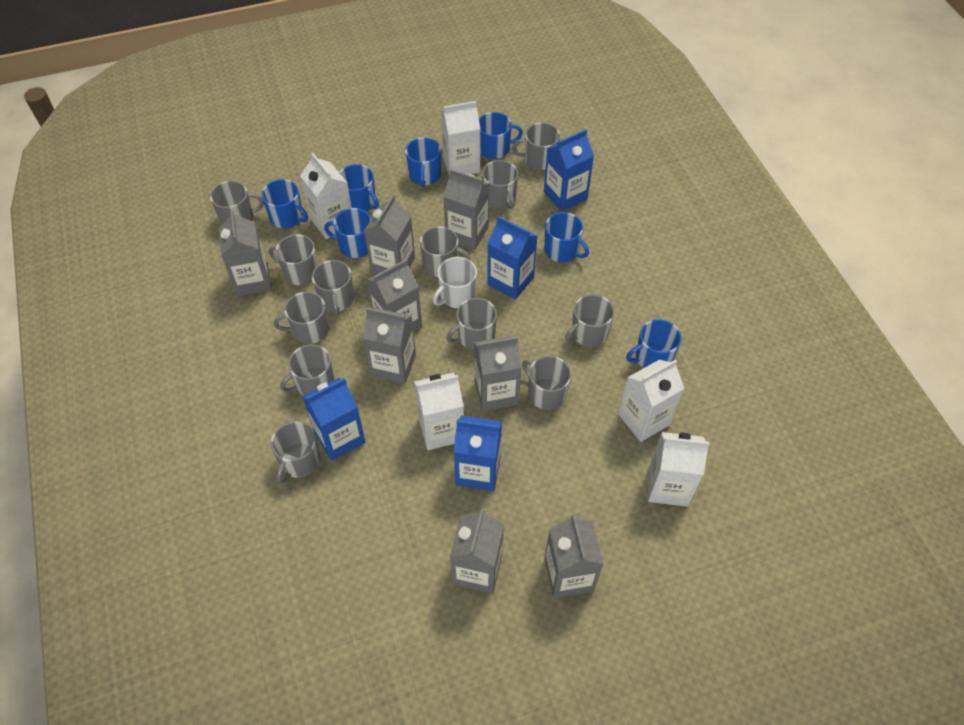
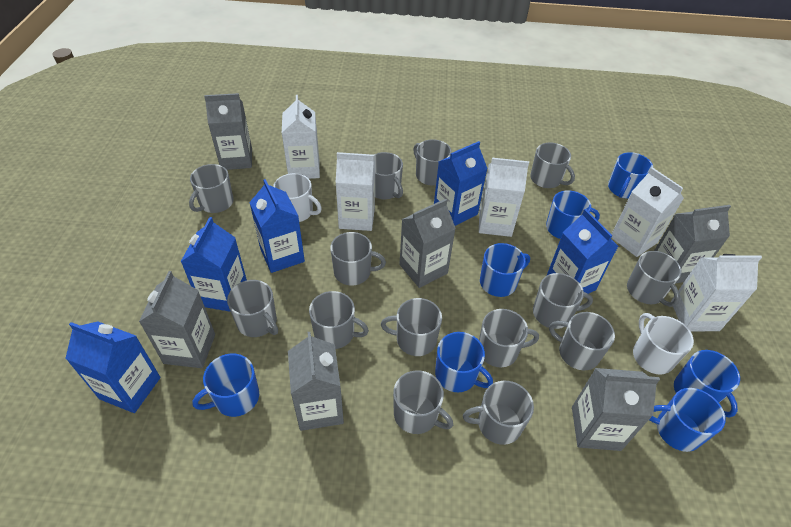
blue carton: 4 -> 5
grey carton: 8 -> 6
grey mug: 12 -> 14
white mug: 1 -> 2

